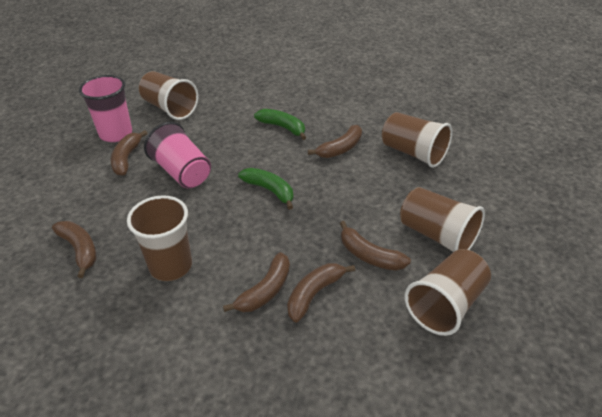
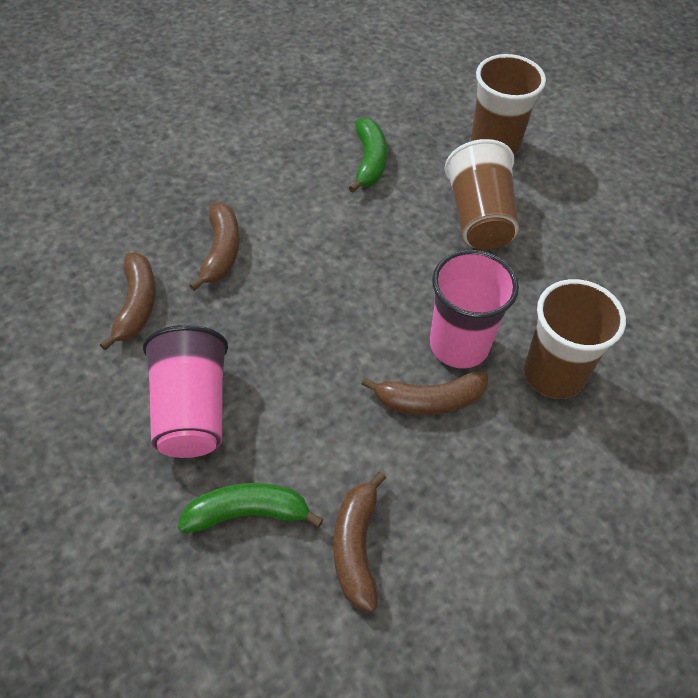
brown banana: 6 -> 4
brown cup: 5 -> 3

